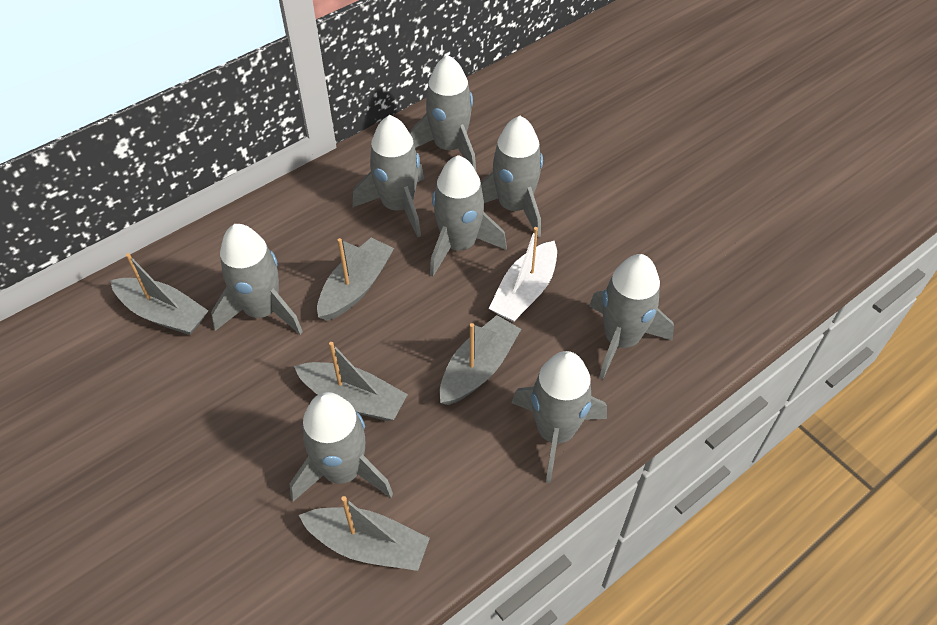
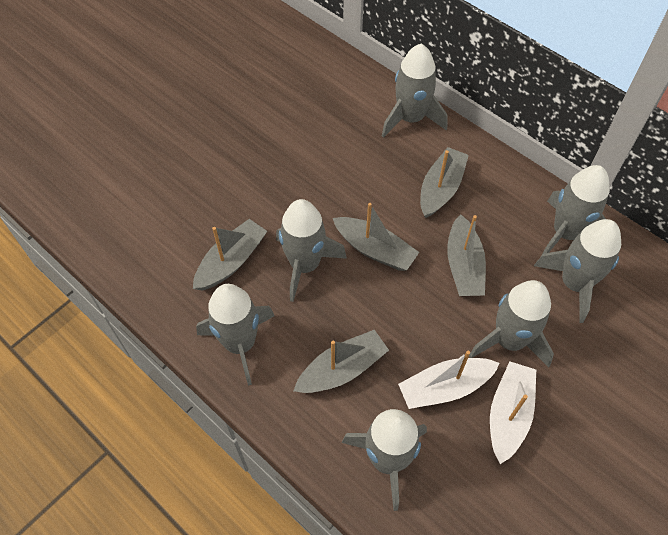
grey rocket: 8 -> 7
white boat: 1 -> 2

